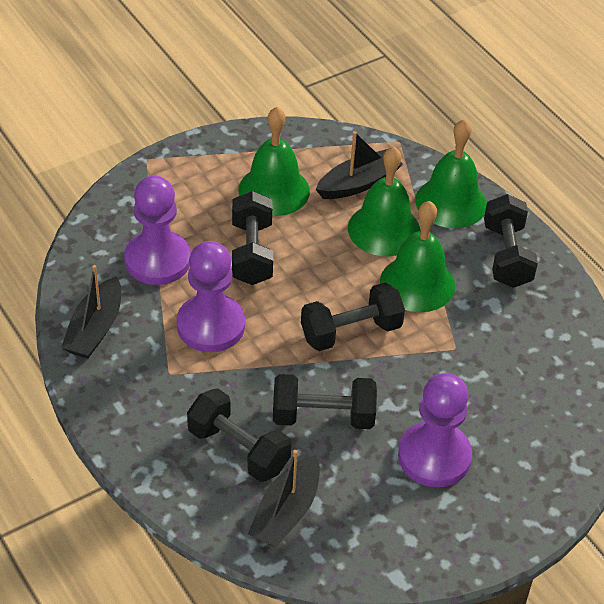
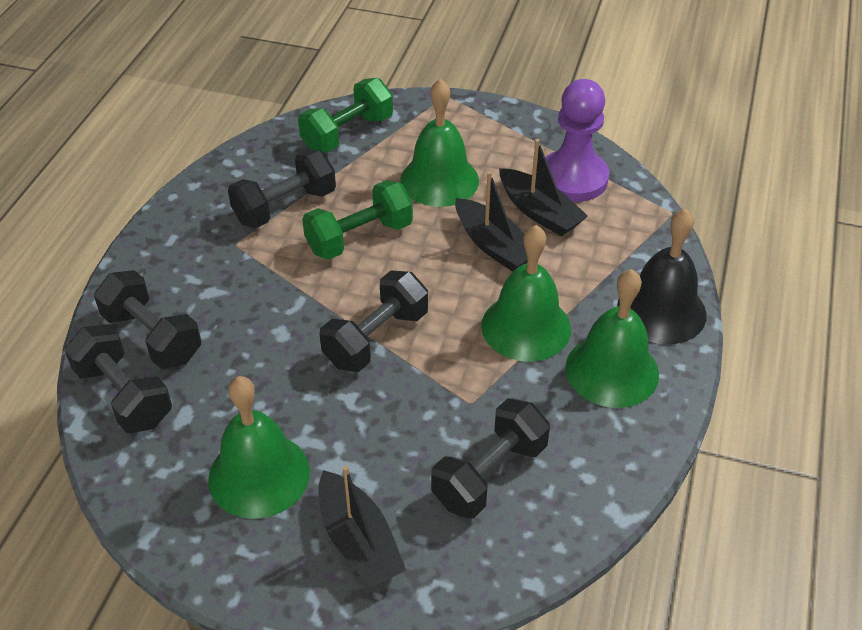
black bell: 0 -> 1
green dumbbell: 0 -> 2
purple pawn: 3 -> 1

